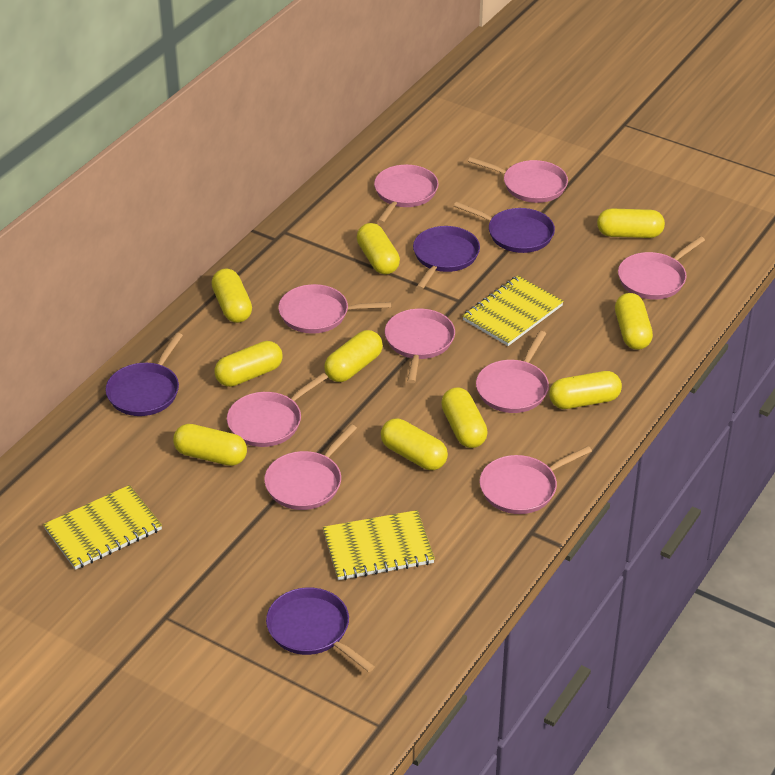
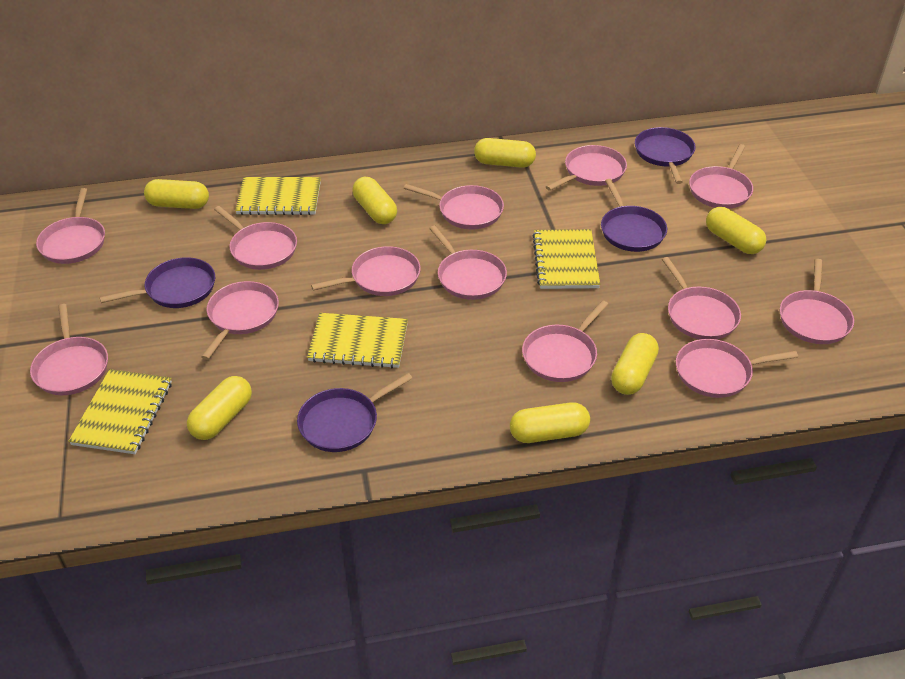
pink pan: 9 -> 13
yellow capsule: 10 -> 7
yellow notebook: 3 -> 4

